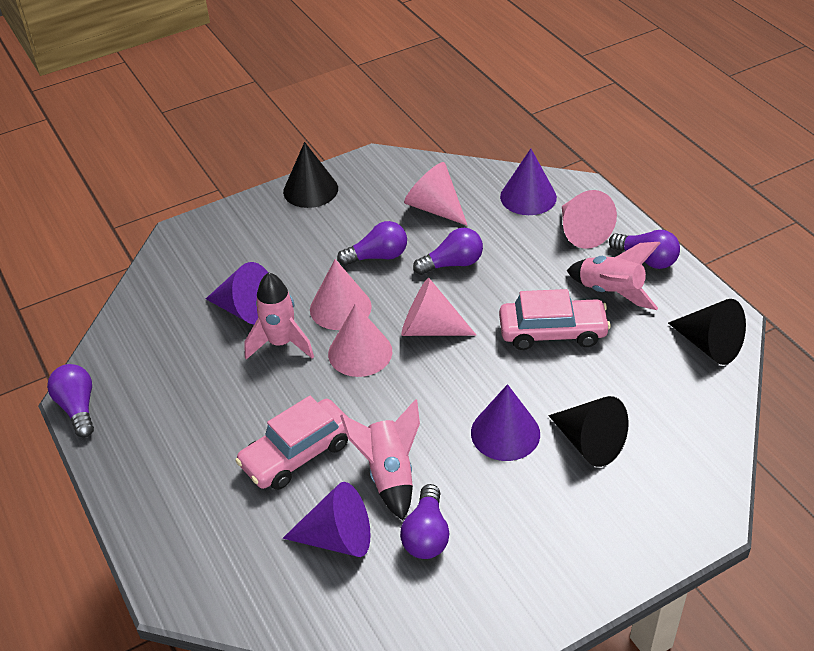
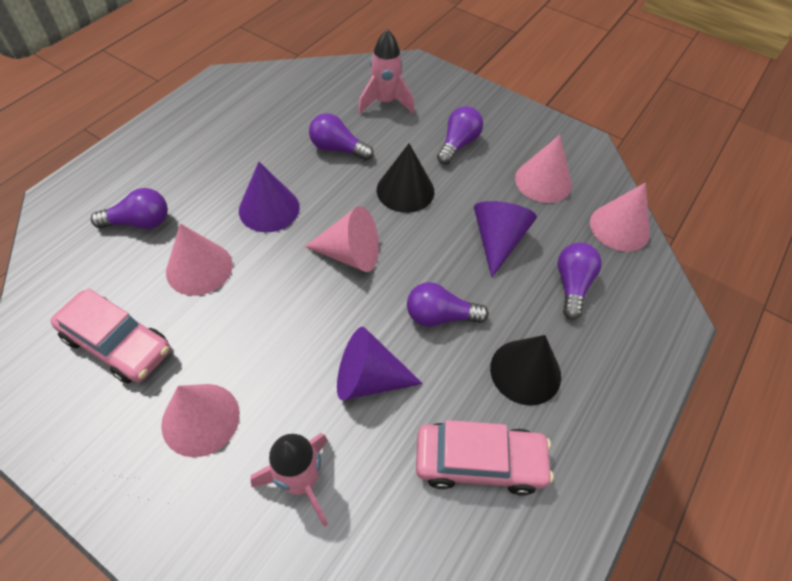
black cone: 3 -> 2
pink rocket: 3 -> 2
purple cone: 4 -> 3

